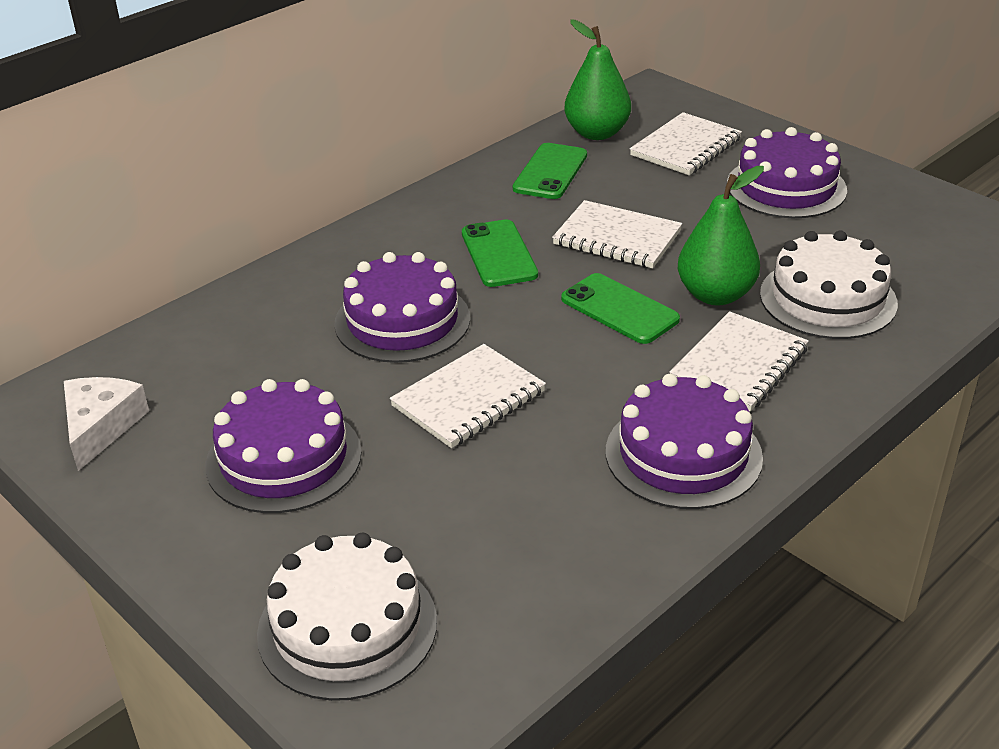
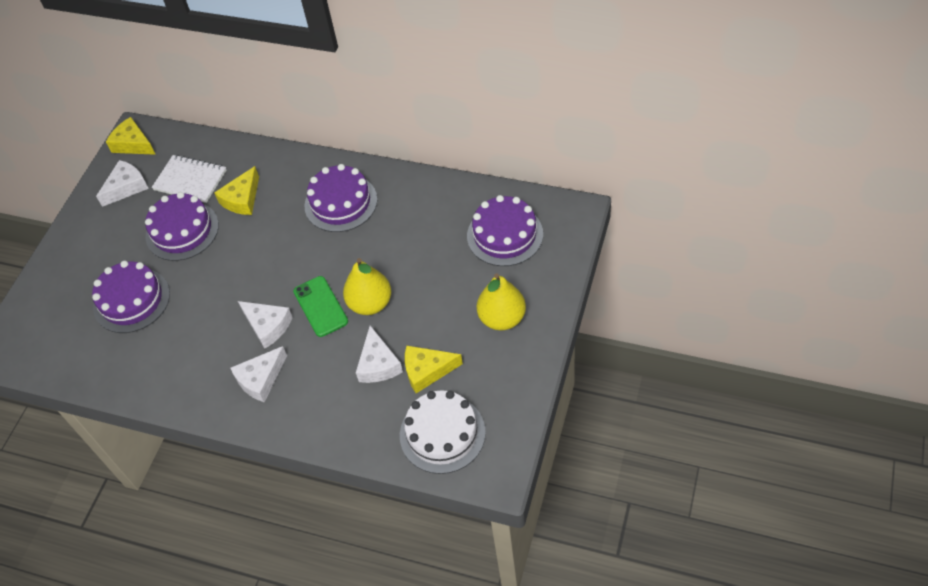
green pear: 2 -> 0
green phone: 3 -> 1
white cake: 2 -> 1
white cheese: 1 -> 4
white notebook: 4 -> 1
yellow cheese: 0 -> 3
yellow pear: 0 -> 2

